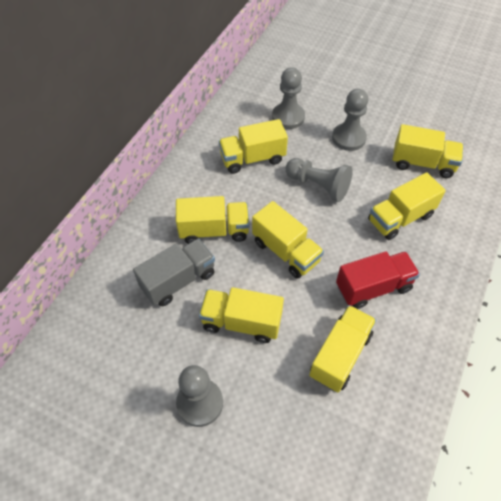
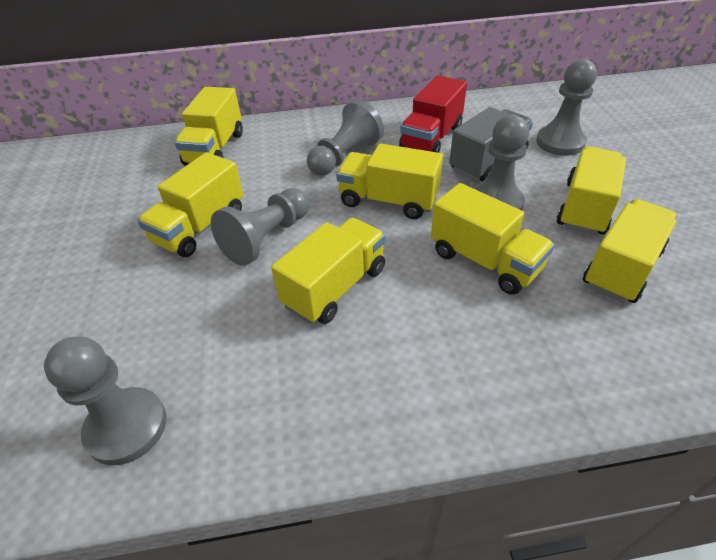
grey pawn: 4 -> 5

